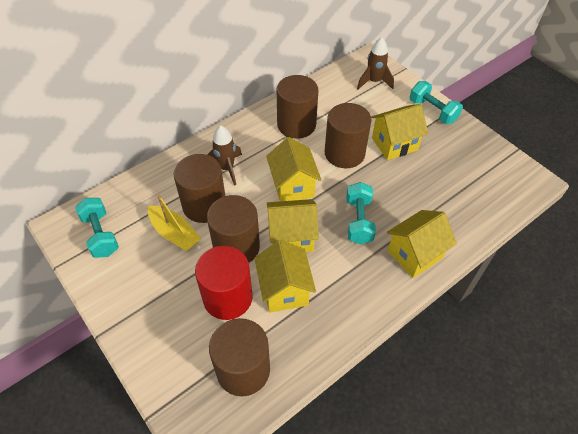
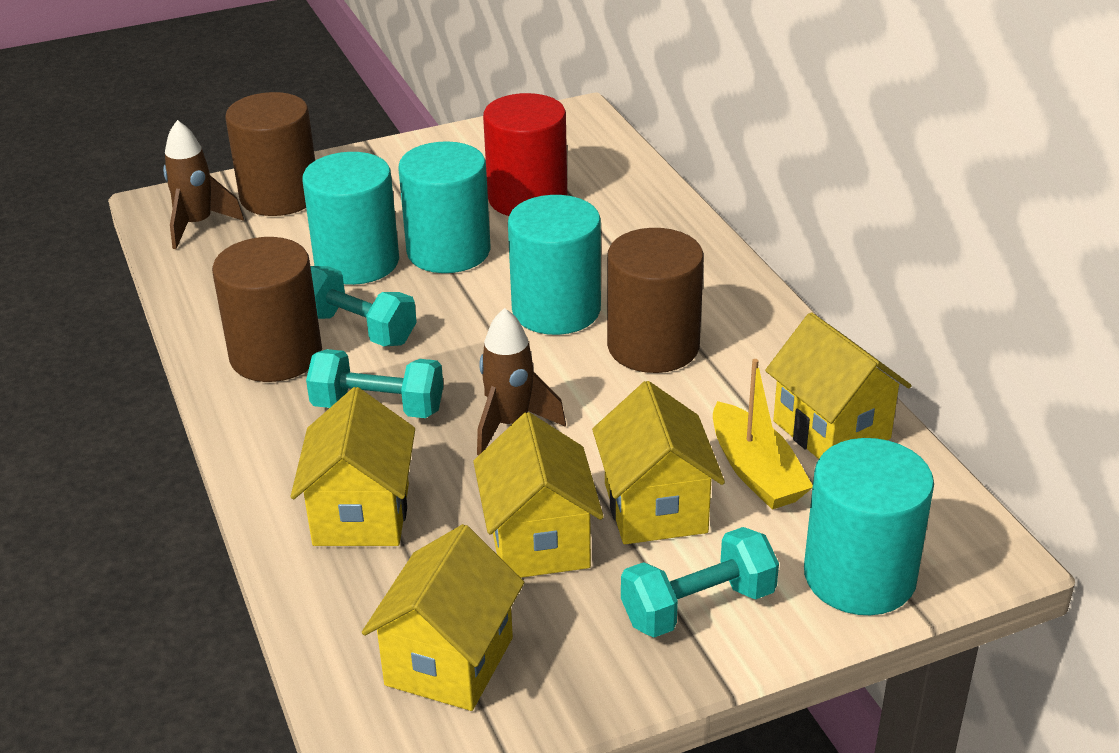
brown cylinder: 5 -> 3
turquoise cylinder: 0 -> 4

